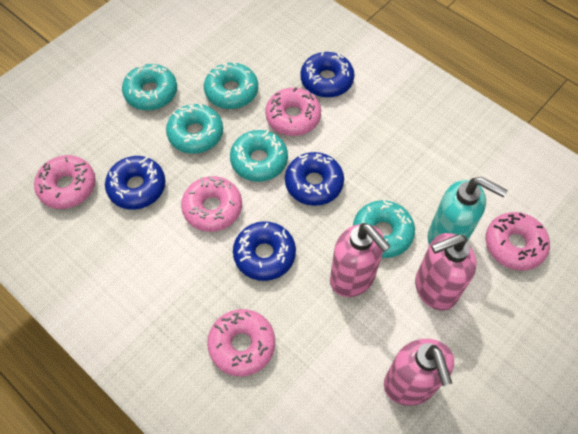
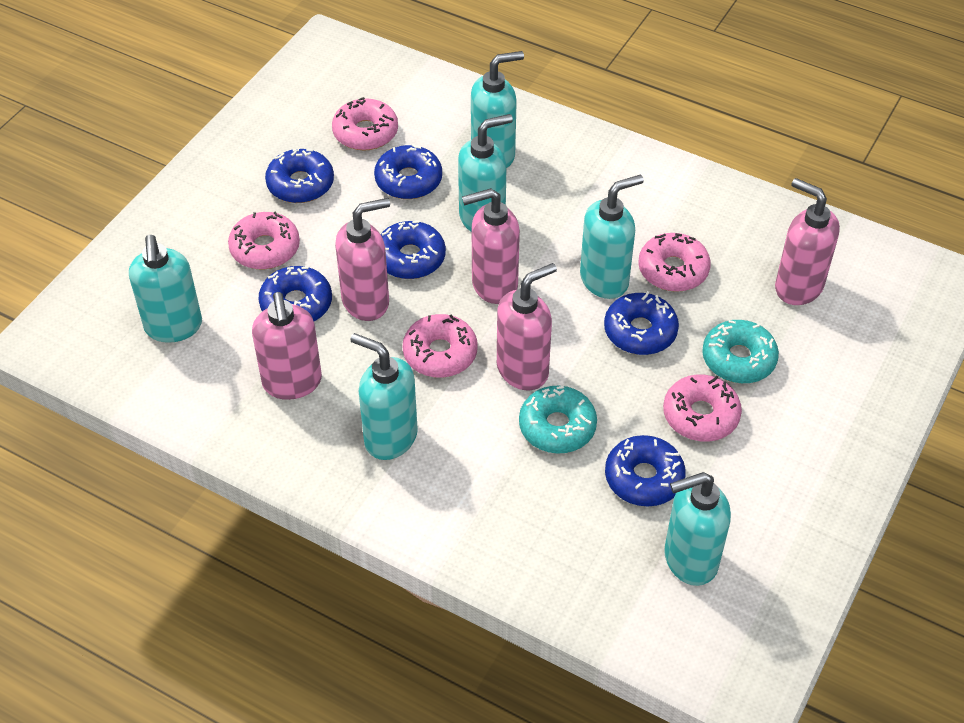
blue donut: 4 -> 6
pink soap dispenser: 3 -> 5
turquoise donut: 5 -> 2
turquoise soap dispenser: 1 -> 6

